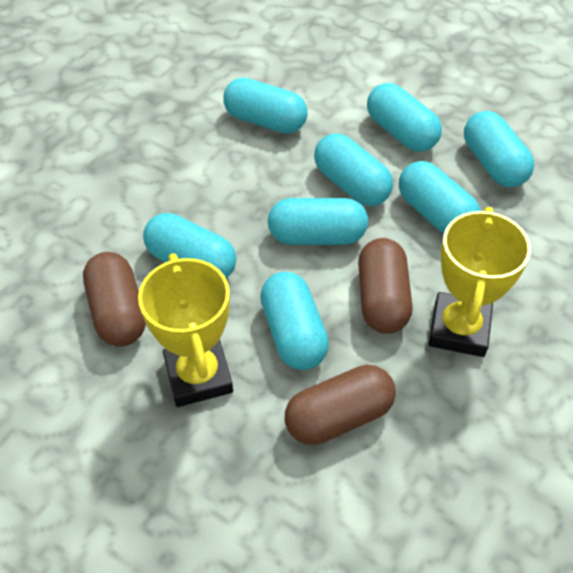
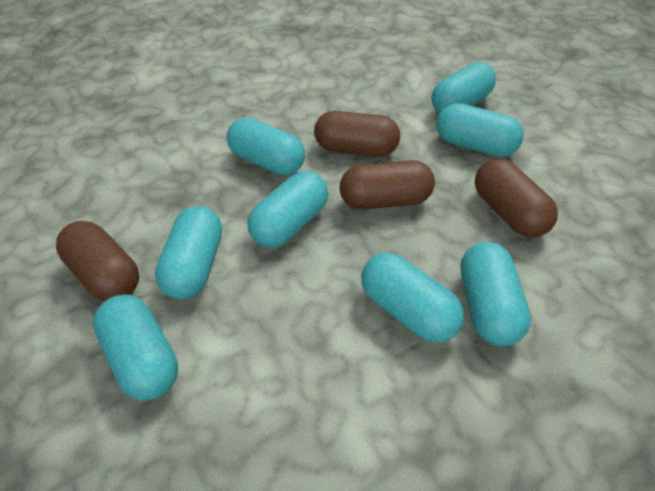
brown capsule: 3 -> 4
yellow trophy: 2 -> 0

